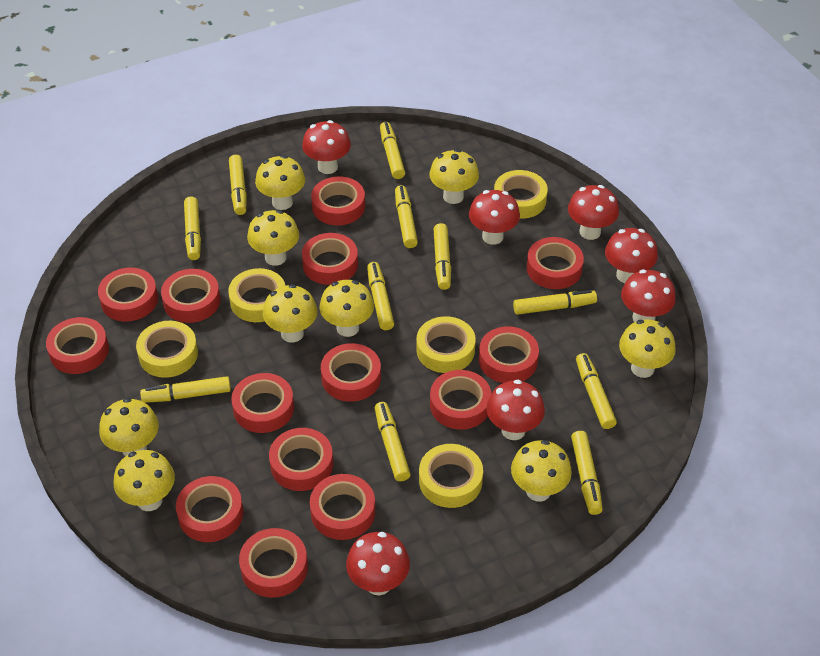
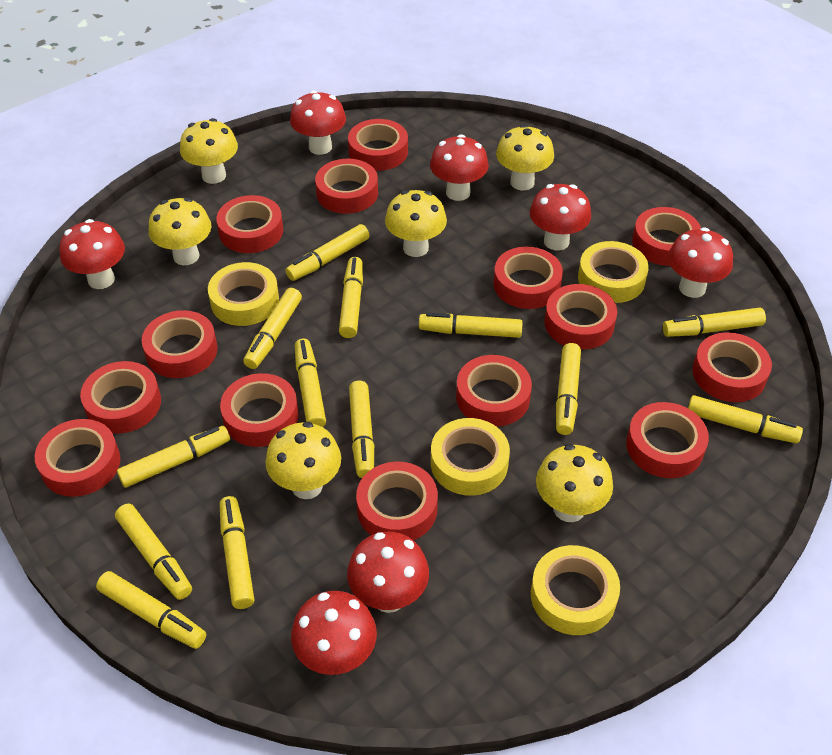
yellow marker: 11 -> 13
yellow mushroom: 9 -> 6
yellow tape: 5 -> 4

